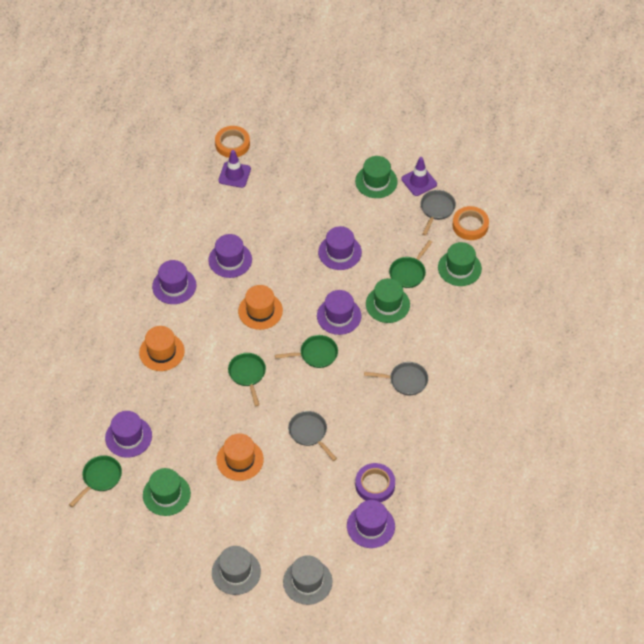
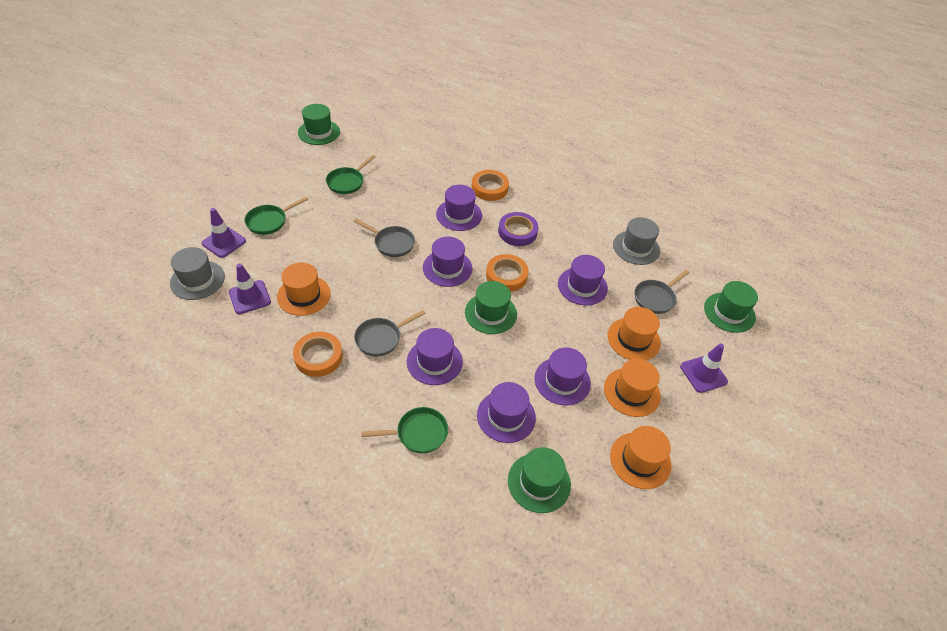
green pan: 4 -> 3
orange hat: 3 -> 4
orange tape: 2 -> 3
purple traffic cone: 2 -> 3

